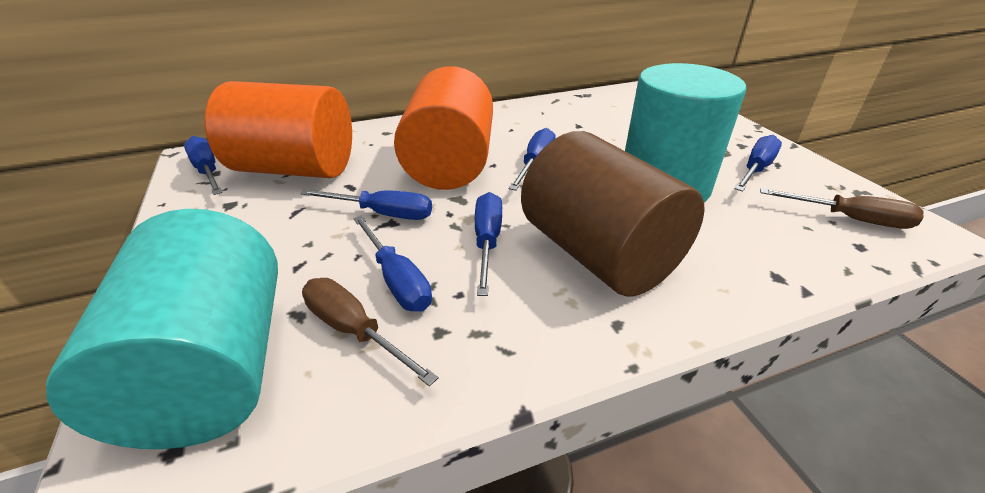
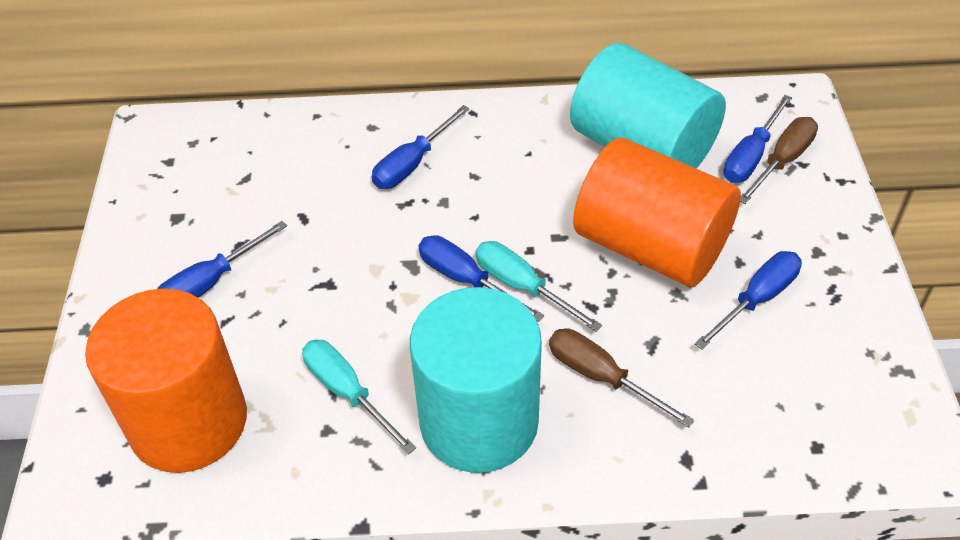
blue screwdriver: 6 -> 5
brown cylinder: 1 -> 0
turquoise screwdriver: 0 -> 2

